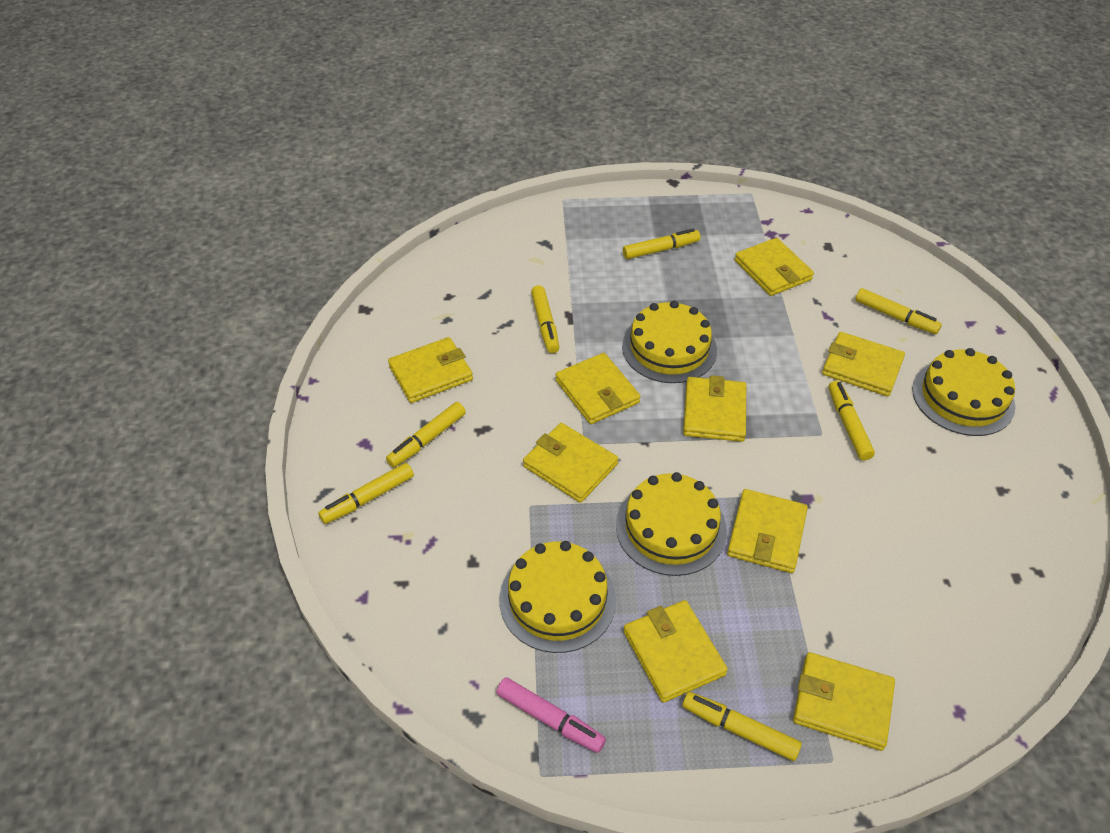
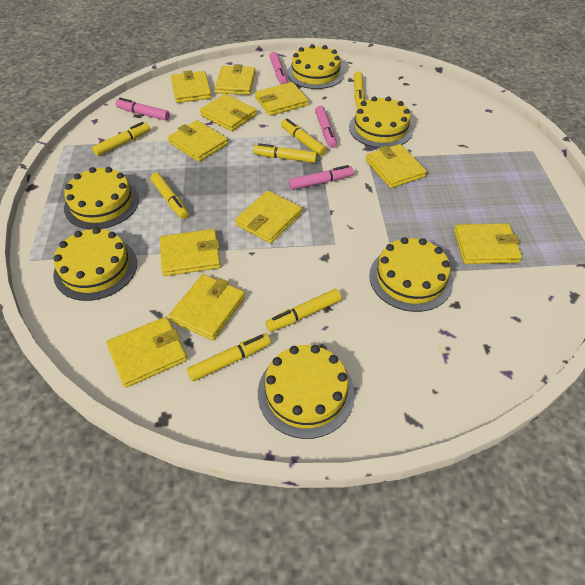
pink marker: 1 -> 4
yellow cake: 4 -> 6
yellow wallet: 9 -> 11

